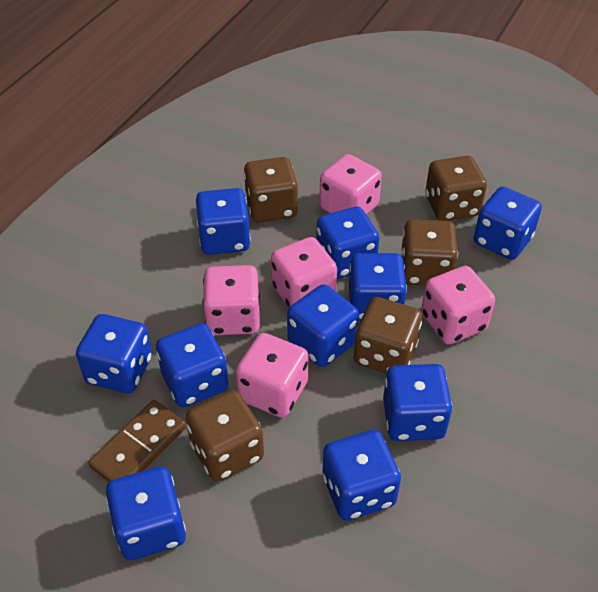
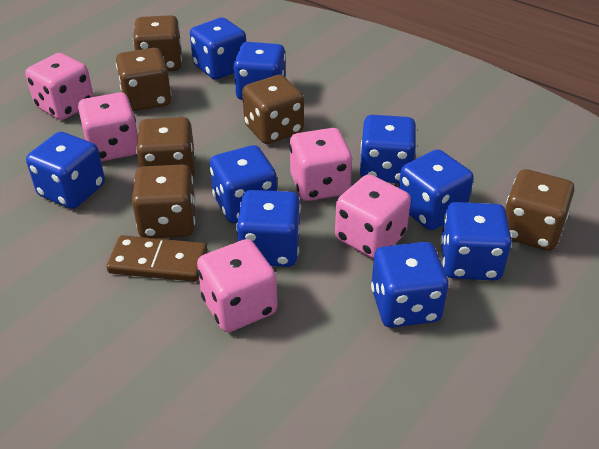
blue dice: 10 -> 9
brown dice: 5 -> 6

